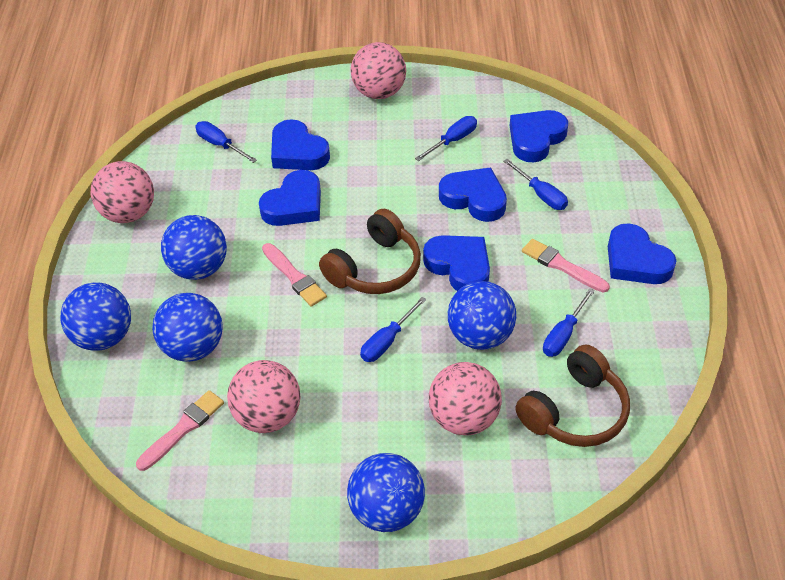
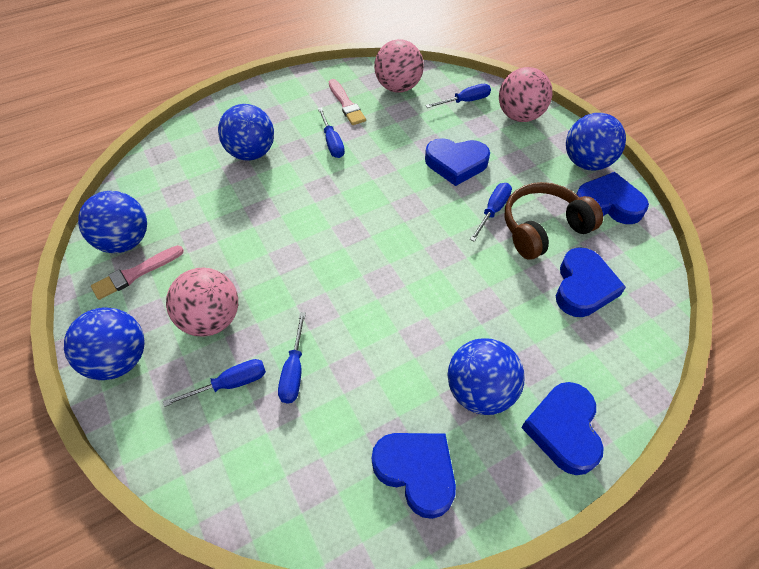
blue heart: 6 -> 5
brown headphones: 2 -> 1
pink ball: 4 -> 3
pink brush: 3 -> 2

